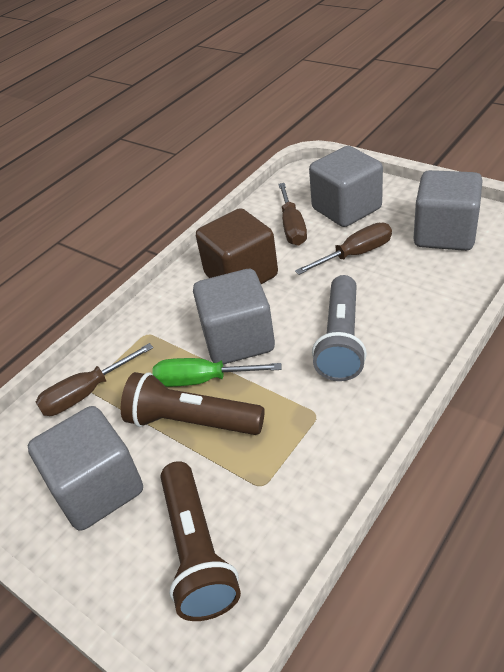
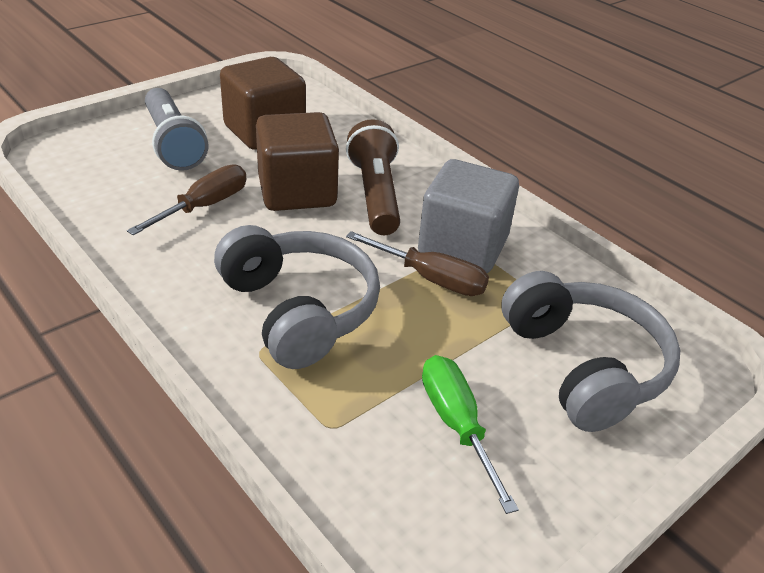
brown cube: 1 -> 2
brown flashlight: 2 -> 1
brown screwdriver: 3 -> 2
grey cube: 4 -> 1
grey headphones: 0 -> 2

